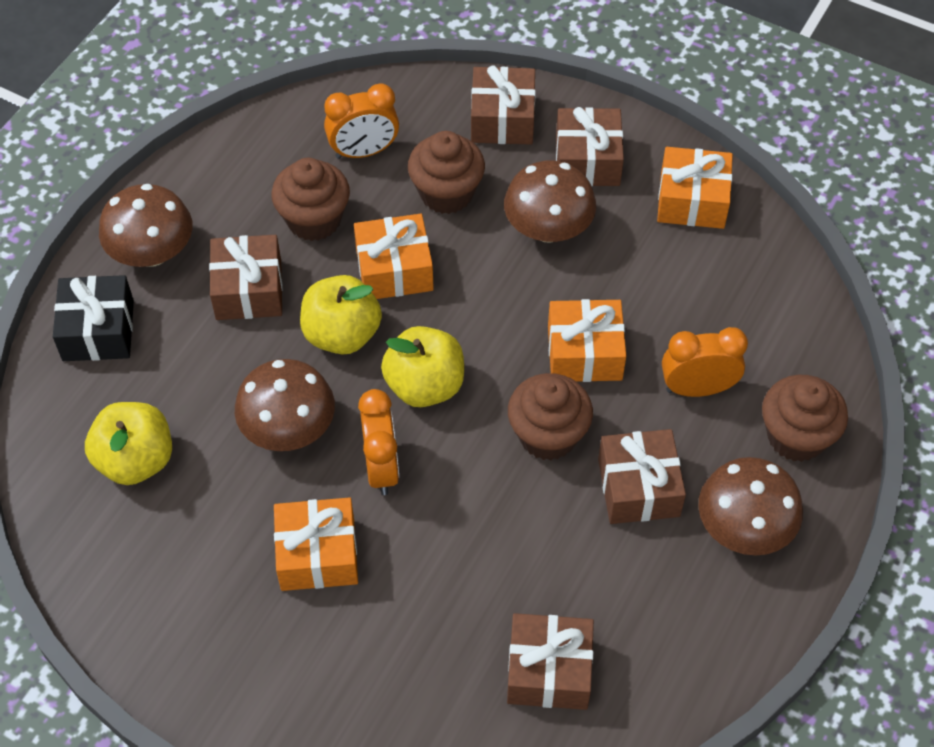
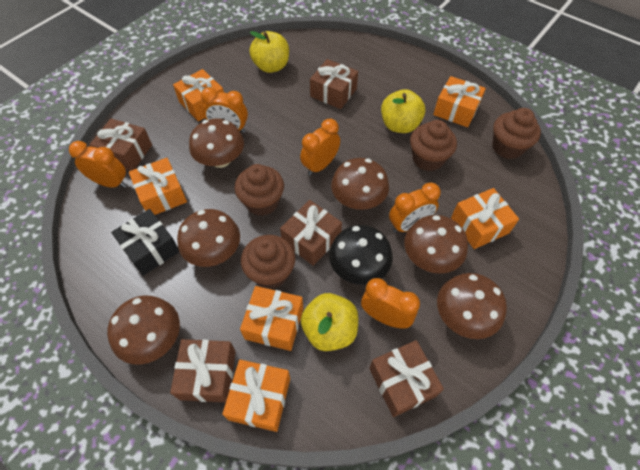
black mushroom: 0 -> 1
brown mushroom: 4 -> 6
orange clock: 3 -> 5
orange gift: 4 -> 6

